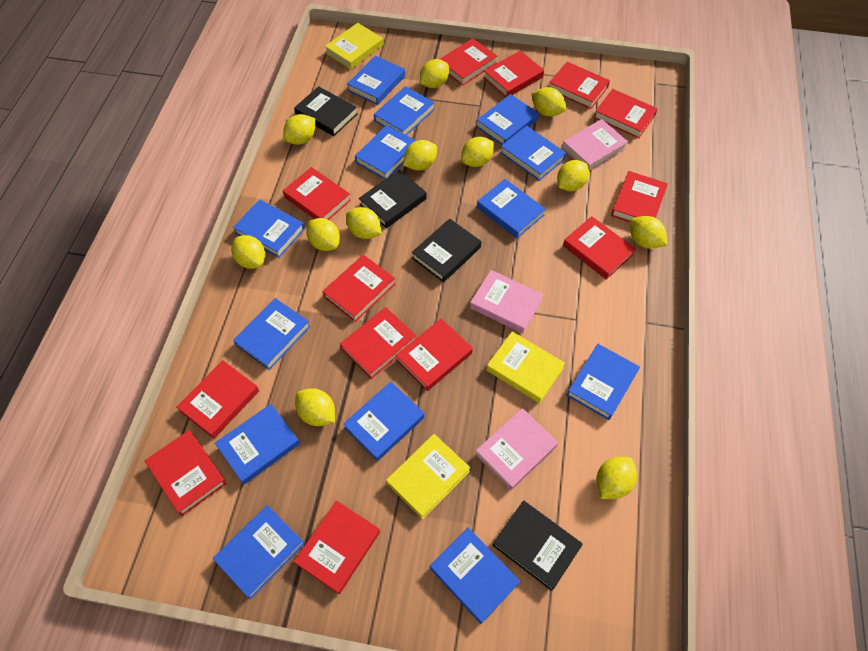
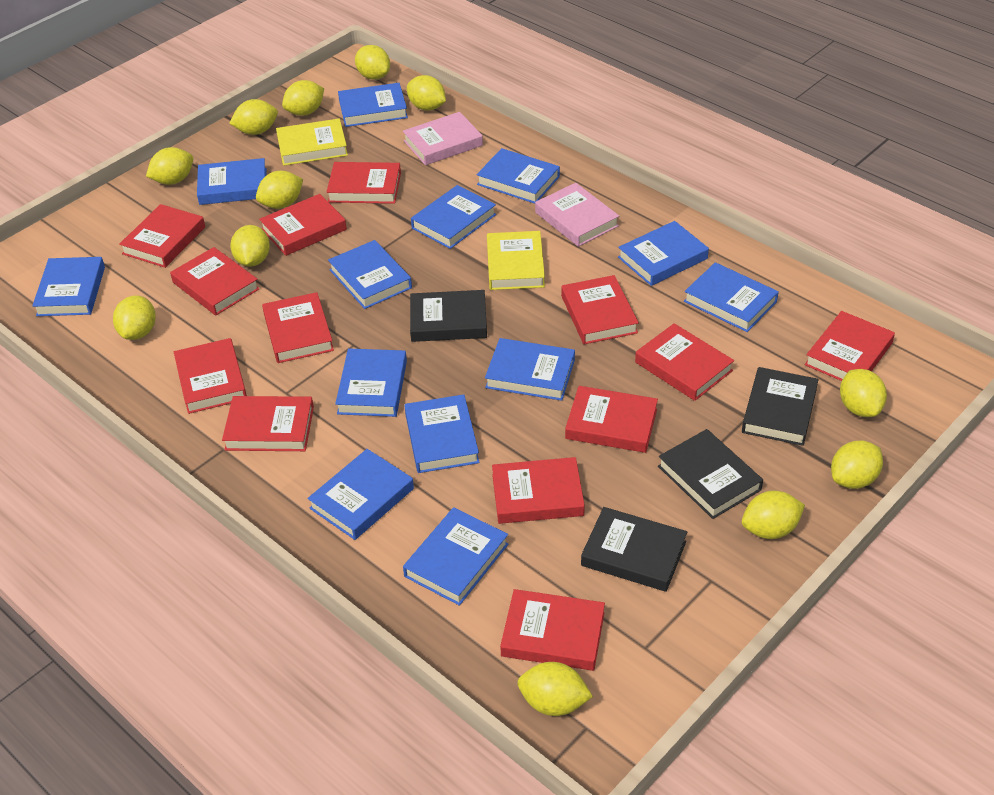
pink book: 3 -> 2
yellow book: 3 -> 2

